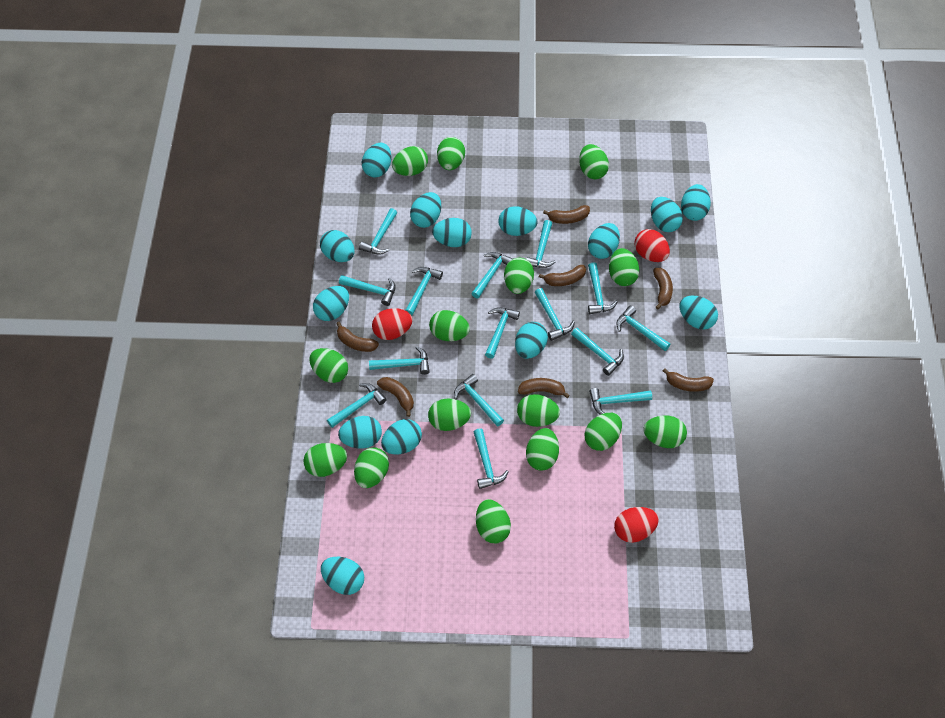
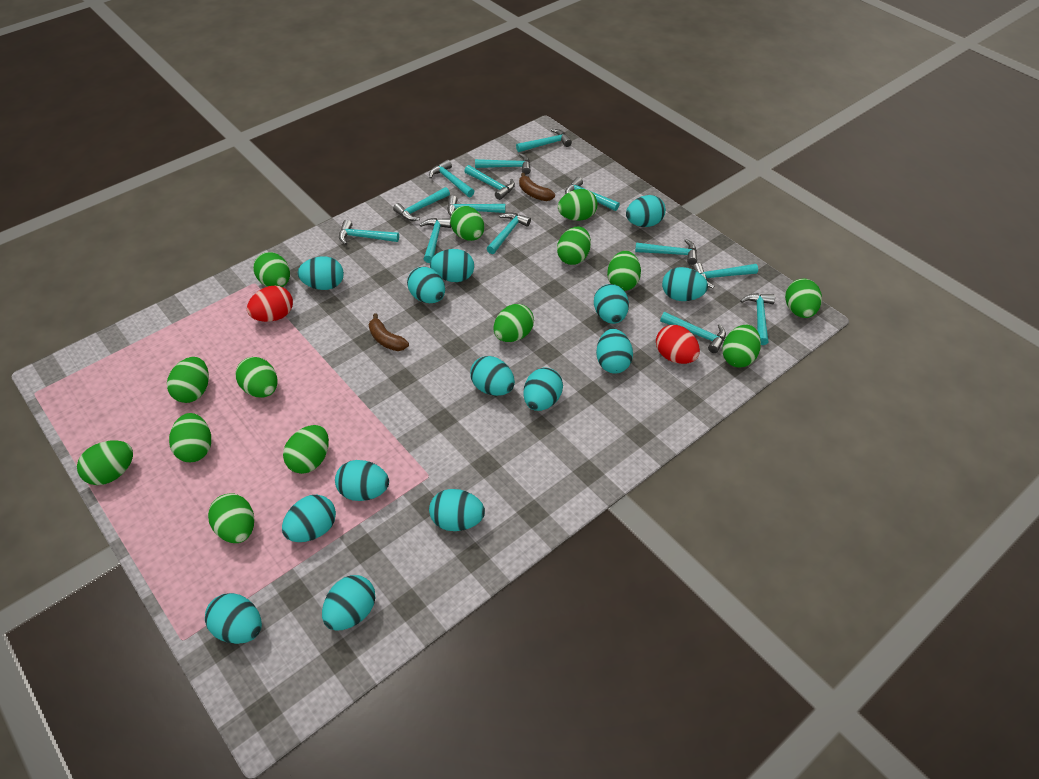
brown banana: 7 -> 2
green egg: 15 -> 14
red egg: 3 -> 2
turquoise hammer: 15 -> 14

